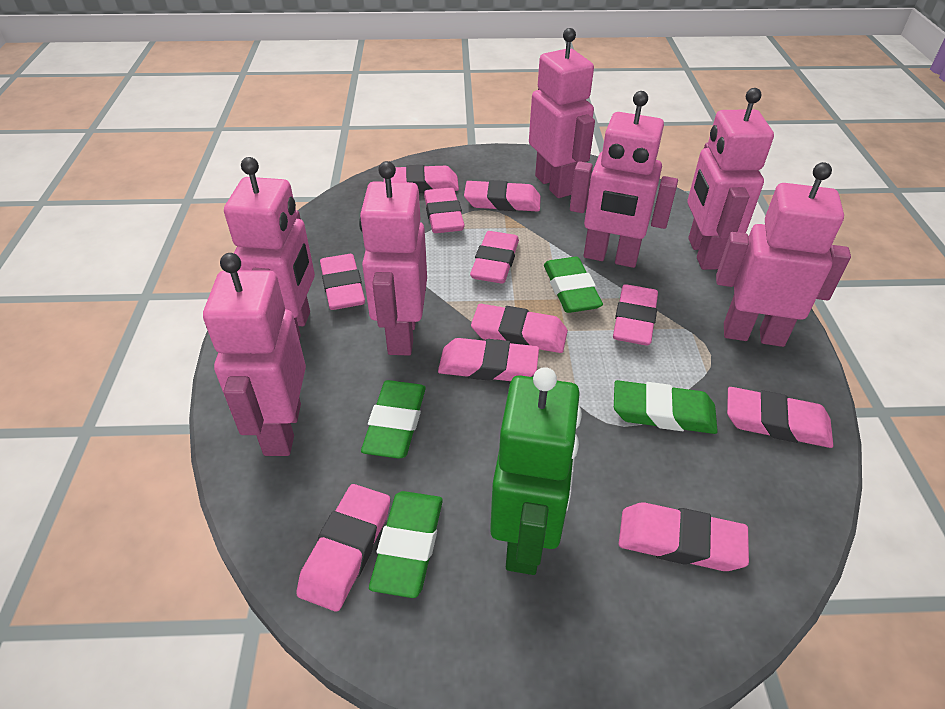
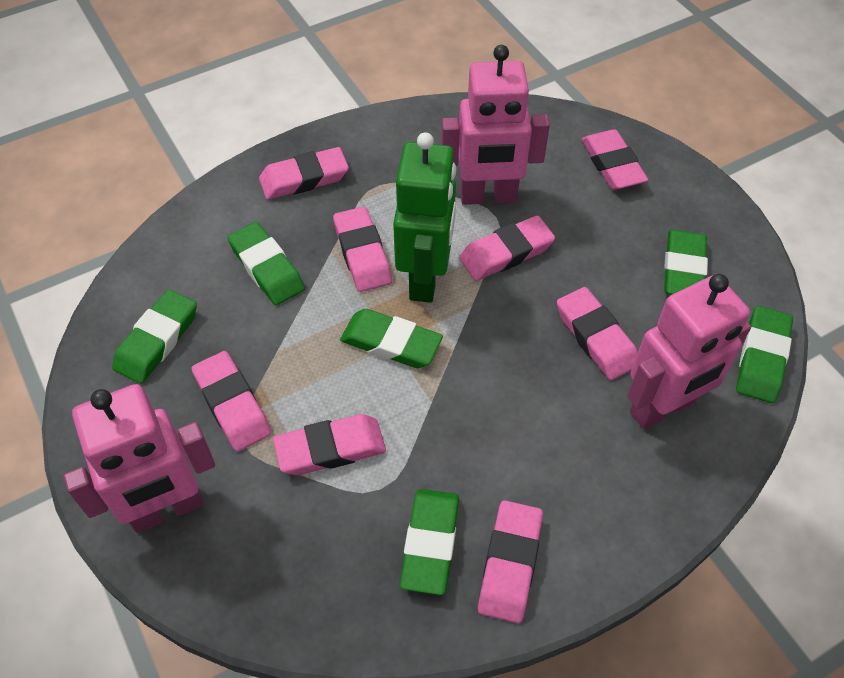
green eraser: 4 -> 6
pink eraser: 11 -> 8
pink robot: 7 -> 3

